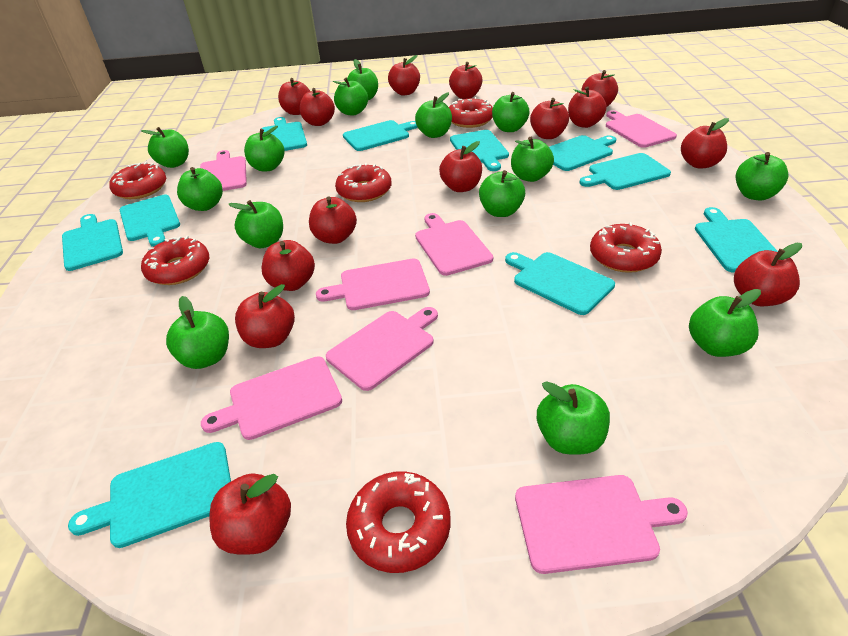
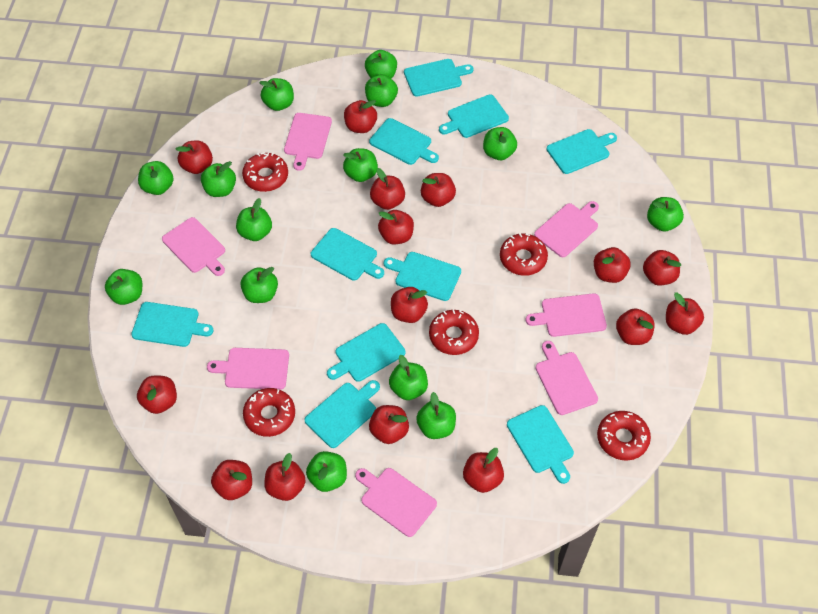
red apple: 14 -> 15
red donut: 6 -> 5

